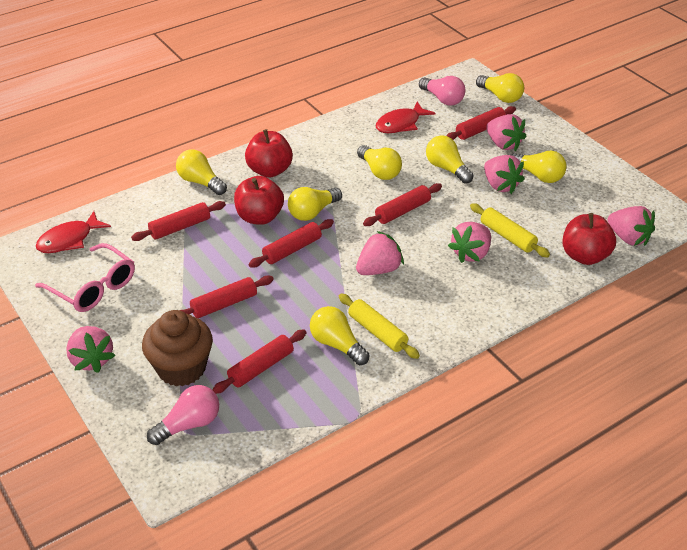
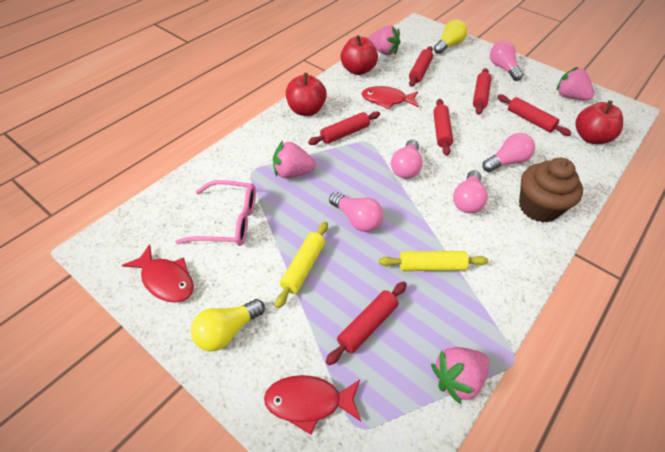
pink light bulb: 2 -> 5
pink strawberry: 6 -> 4
red fish: 2 -> 3
yellow light bulb: 7 -> 2

